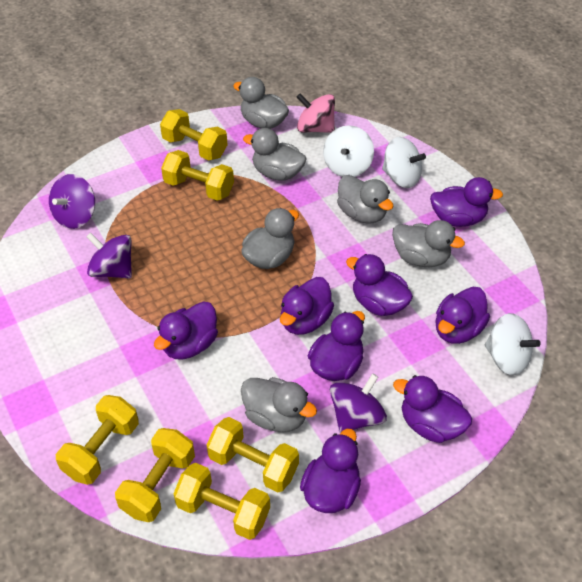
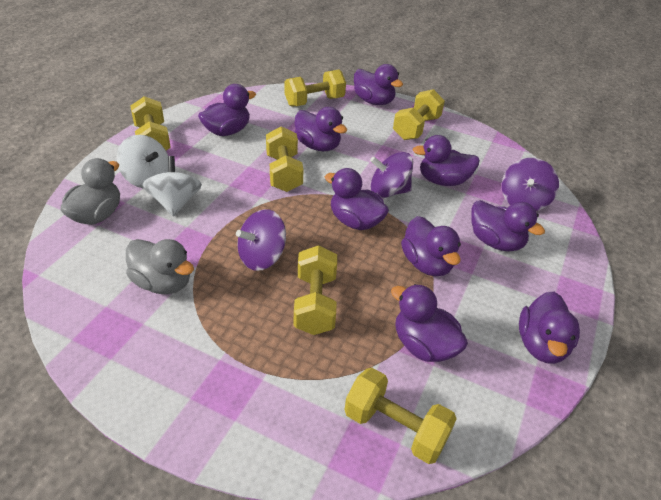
grey duck: 6 -> 2
pink spinning top: 1 -> 0
purple duck: 8 -> 9
white spinning top: 3 -> 2

